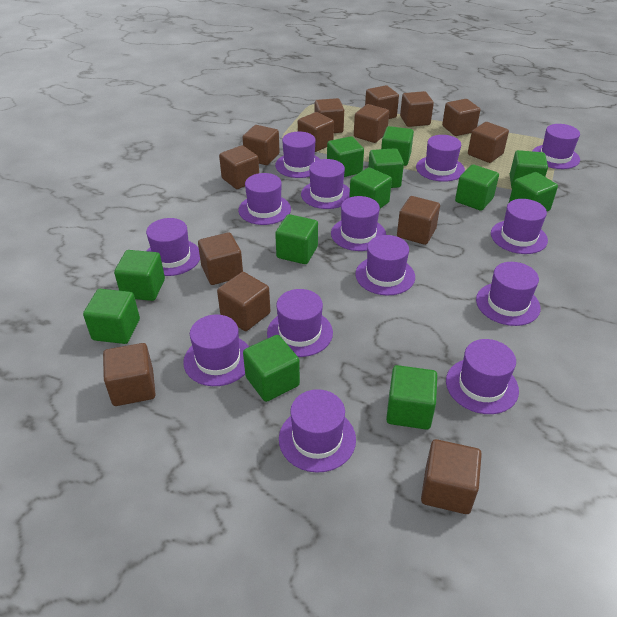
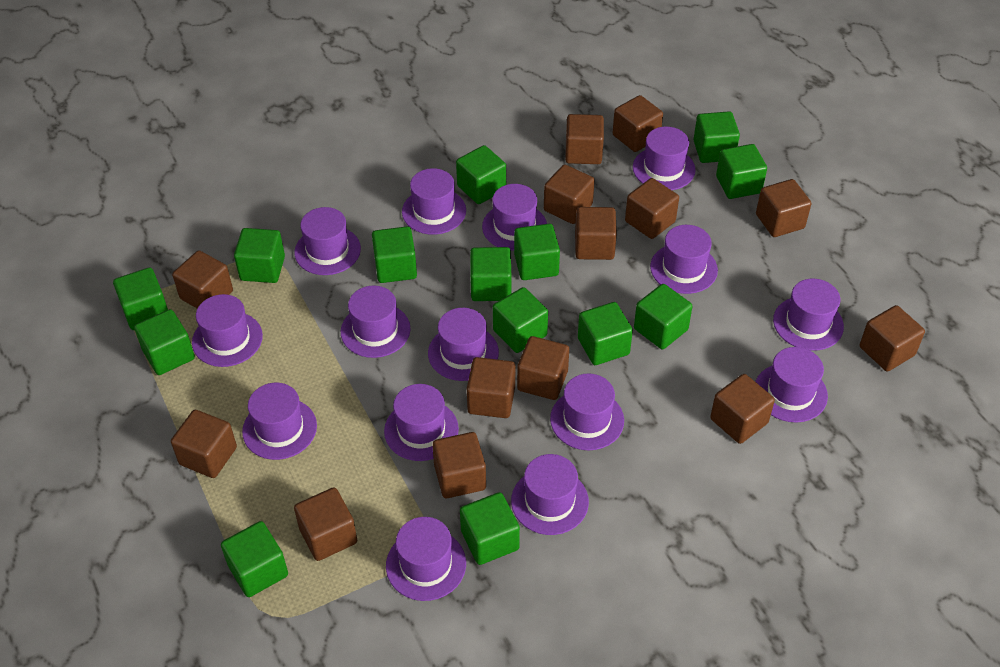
green cube: 12 -> 14
purple hat: 14 -> 15

